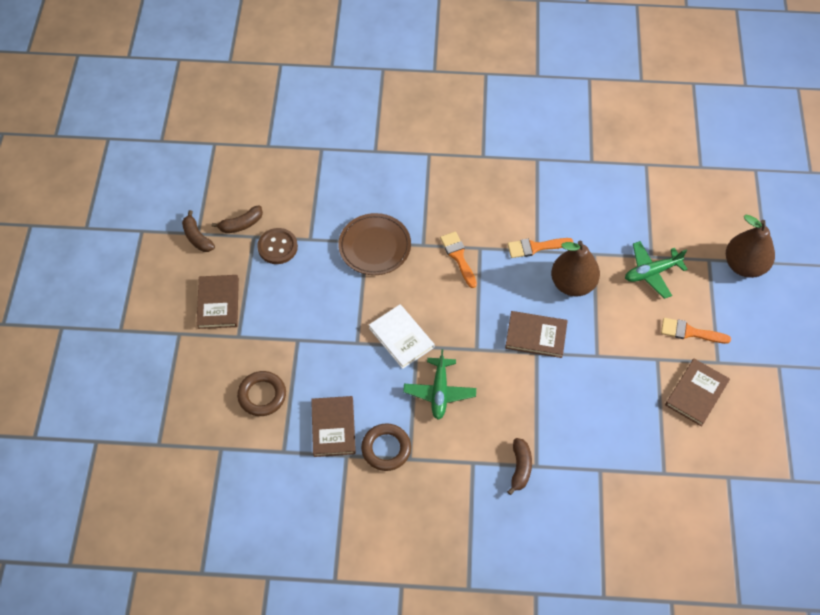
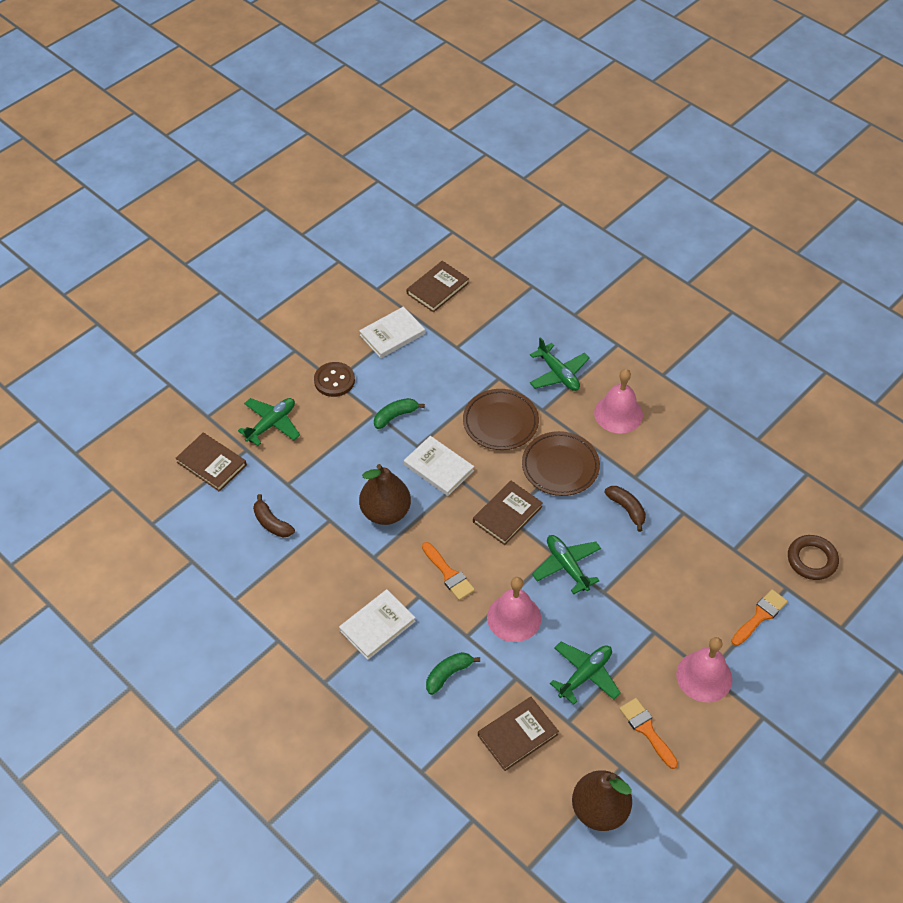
brown banana: 3 -> 2
brown plate: 1 -> 2
brown ring: 2 -> 1
green banana: 0 -> 2
green plane: 2 -> 4
pink bell: 0 -> 3
white book: 1 -> 3

